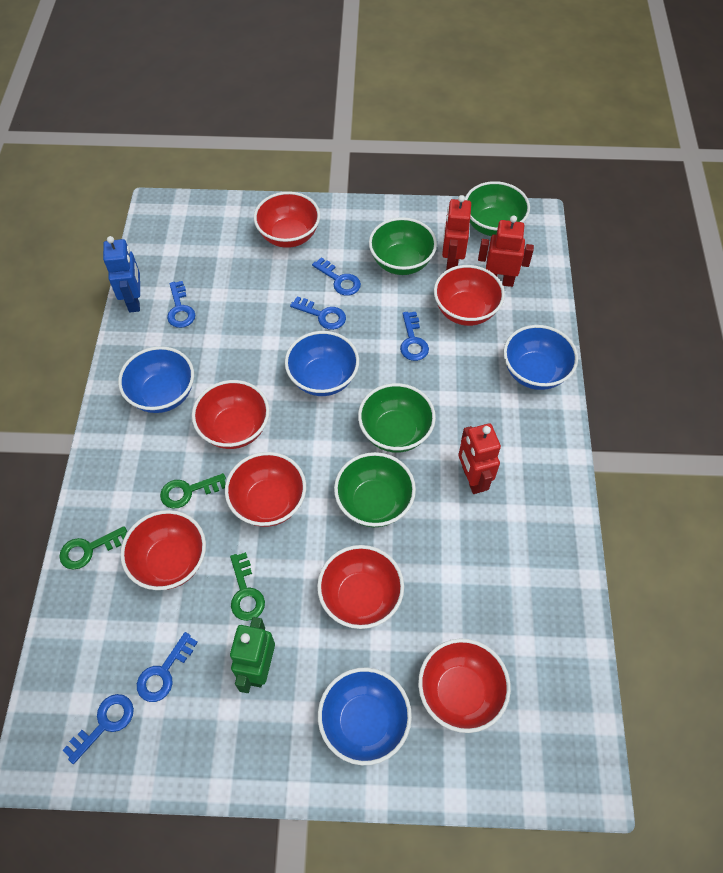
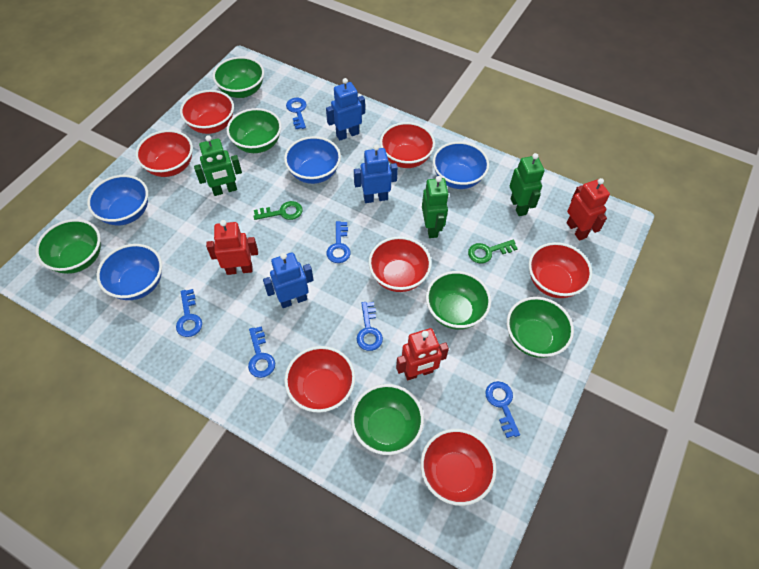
blue robot: 1 -> 3
green bowl: 4 -> 6
green key: 3 -> 2
green robot: 1 -> 3

